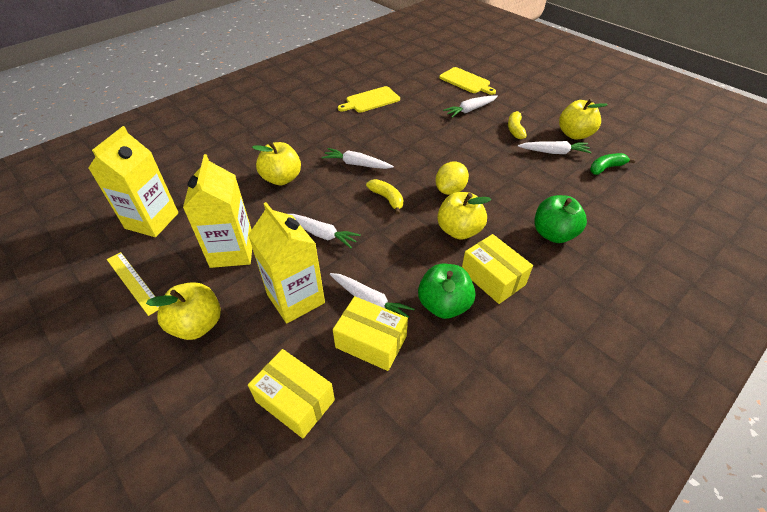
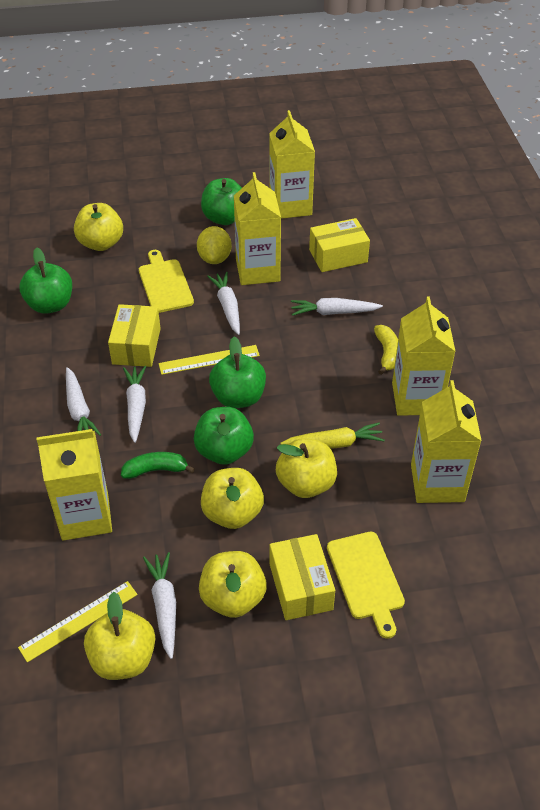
green apple: 2 -> 4
yellow apple: 4 -> 5
yellow banana: 2 -> 1
yellow carrot: 0 -> 1
yellow carton: 3 -> 5
yellow ruler: 1 -> 2

